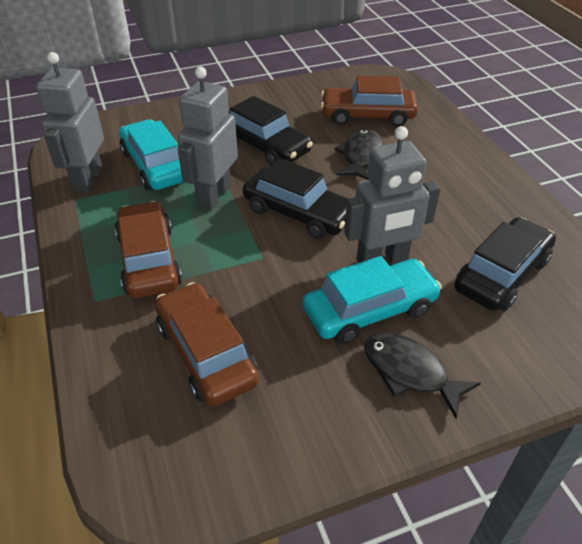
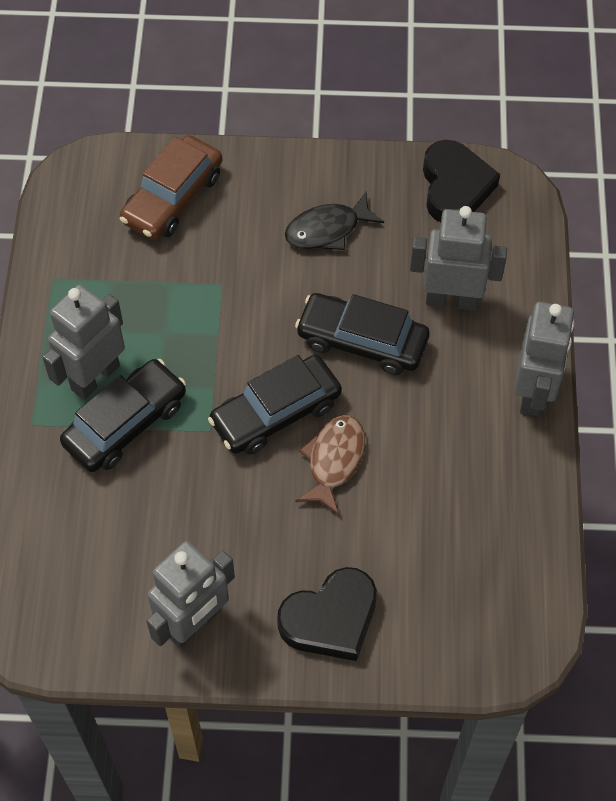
black fish: 2 -> 1
black heart: 0 -> 2
brown car: 3 -> 1
brown fish: 0 -> 1
grey robot: 3 -> 4
turquoise car: 2 -> 0

